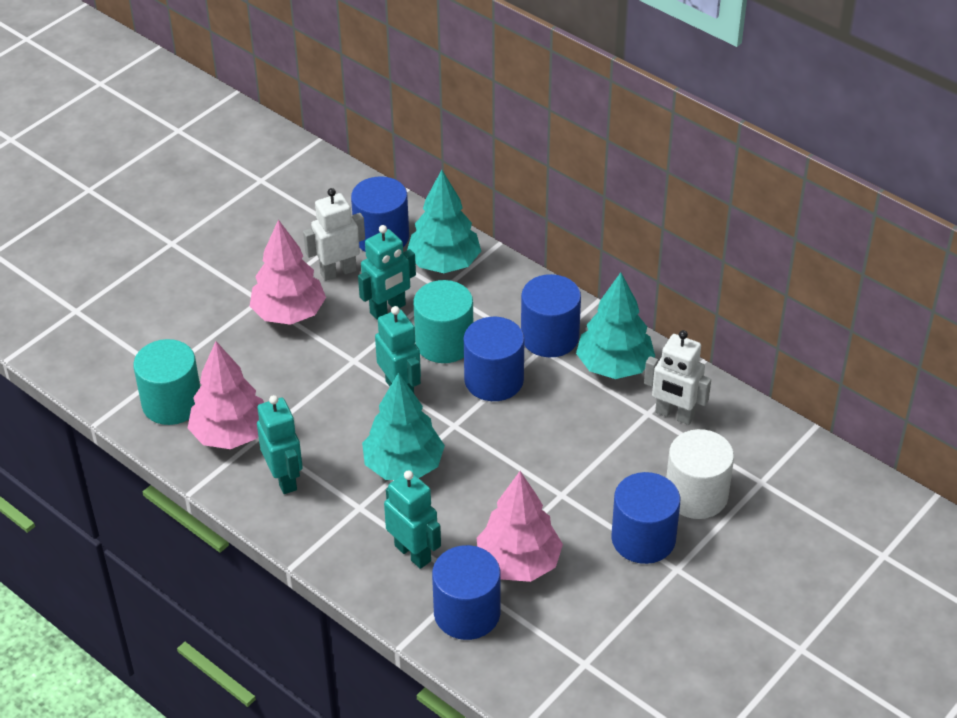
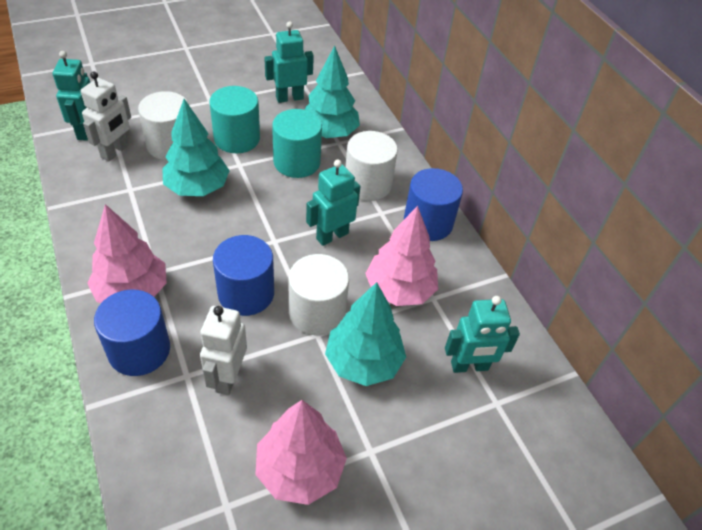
blue cylinder: 5 -> 3
white cylinder: 1 -> 3

